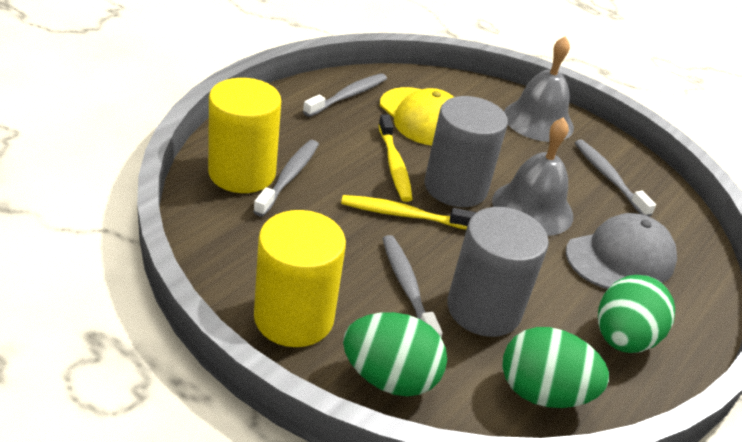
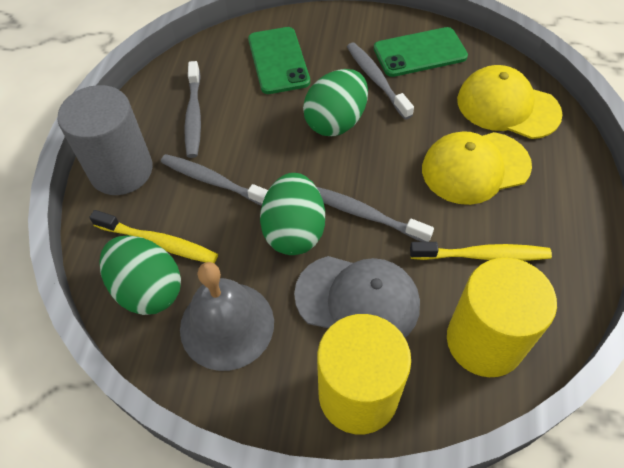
green phone: 0 -> 2
grey bell: 2 -> 1
grey cylinder: 2 -> 1
yellow cap: 1 -> 2

